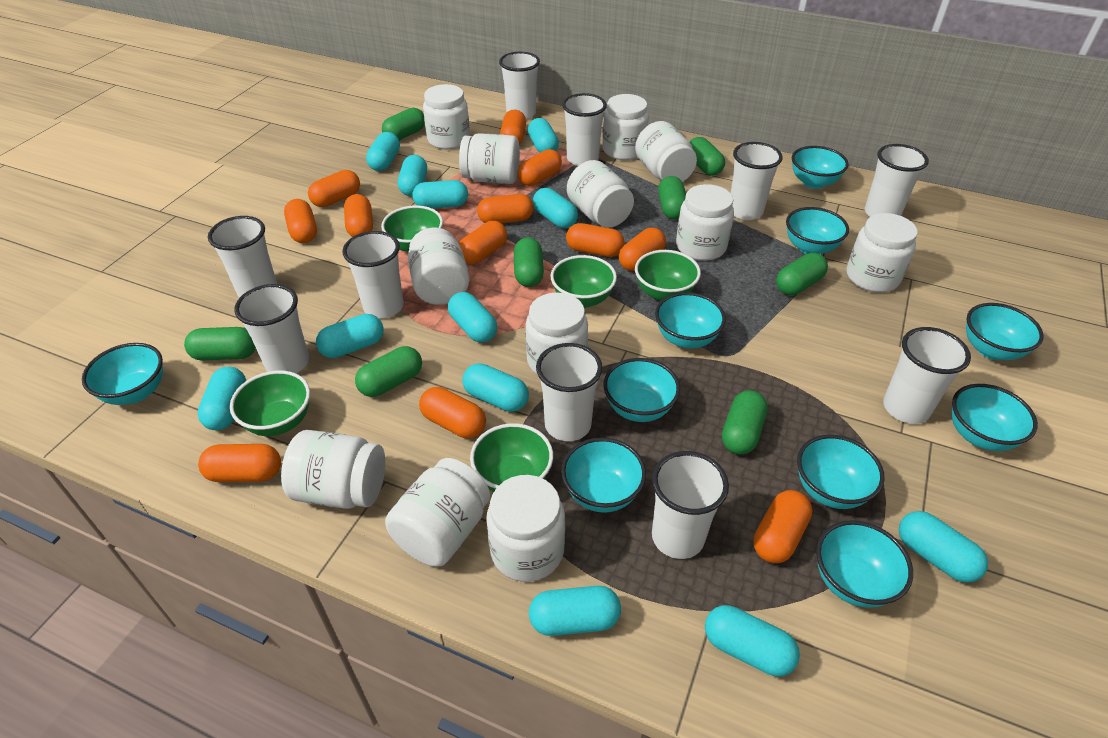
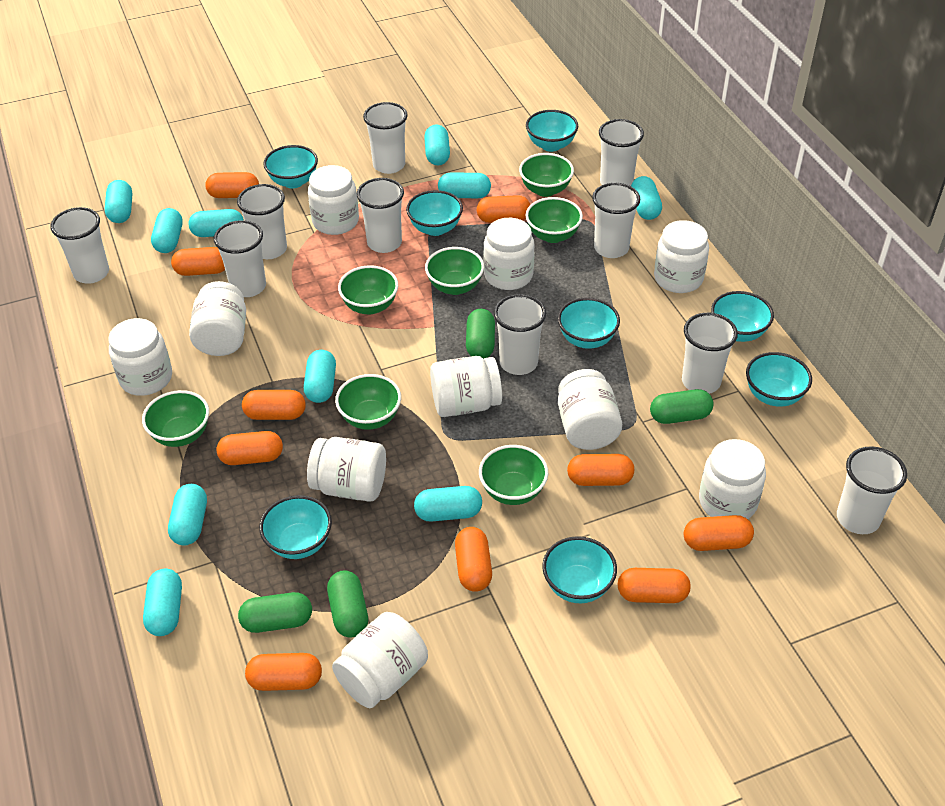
green bowl: 5 -> 7
green capsule: 8 -> 4
orange capsule: 12 -> 10
turquoise bowl: 10 -> 8
turquoise capsule: 12 -> 10
white jar: 12 -> 10

